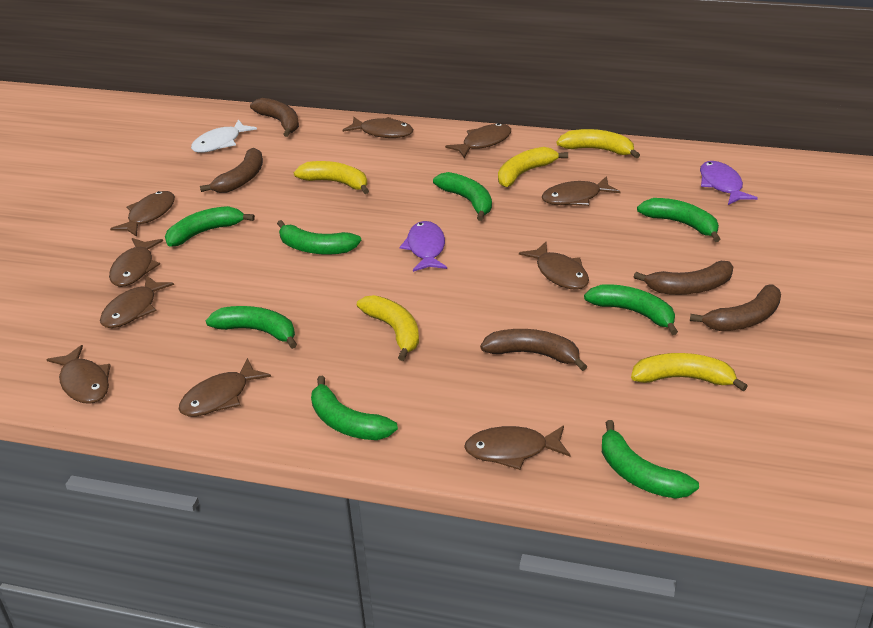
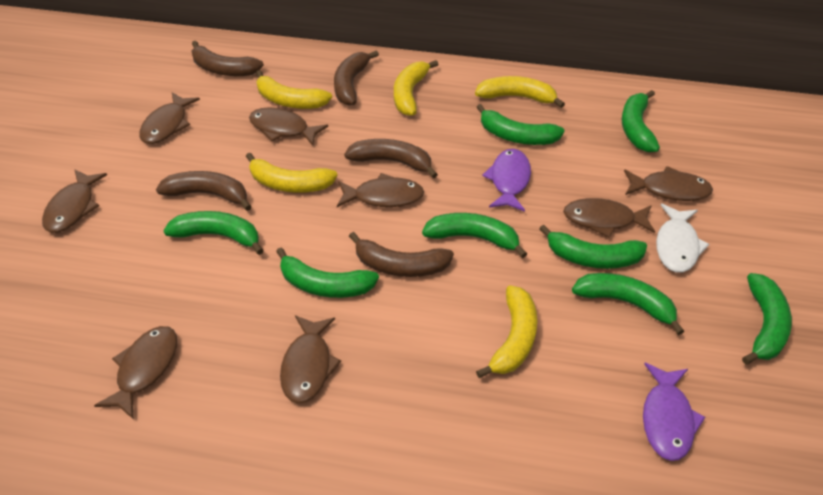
brown fish: 10 -> 8

